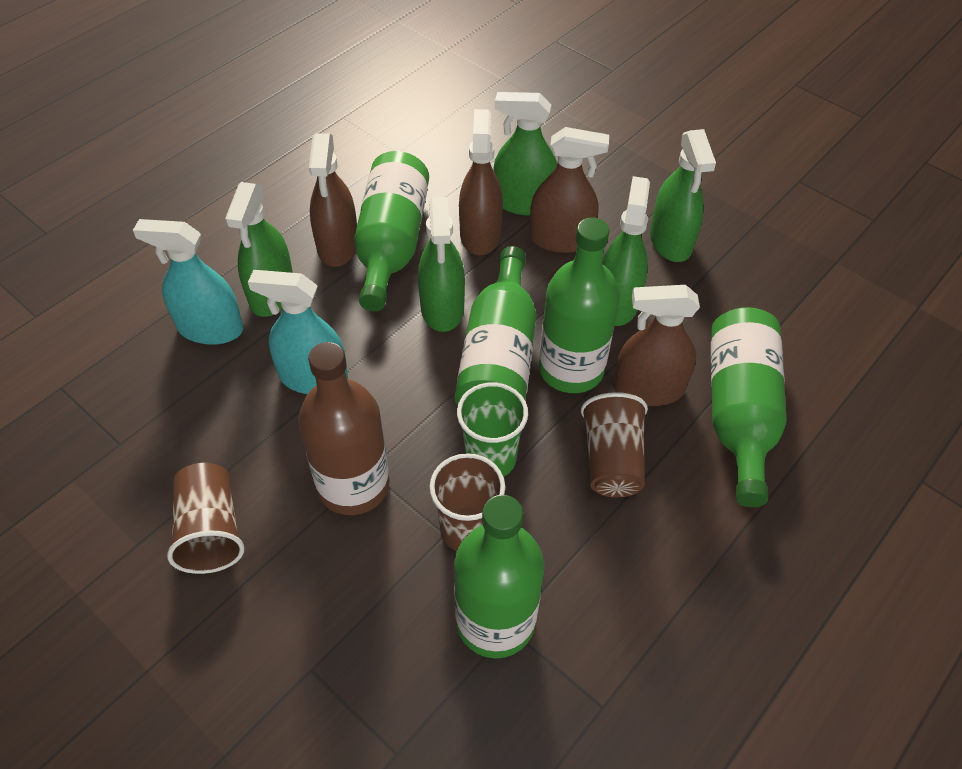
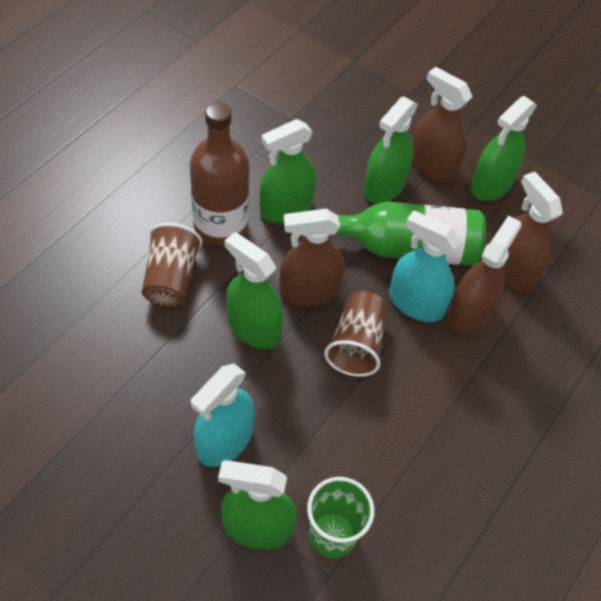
brown cup: 3 -> 2
green bottle: 5 -> 1

